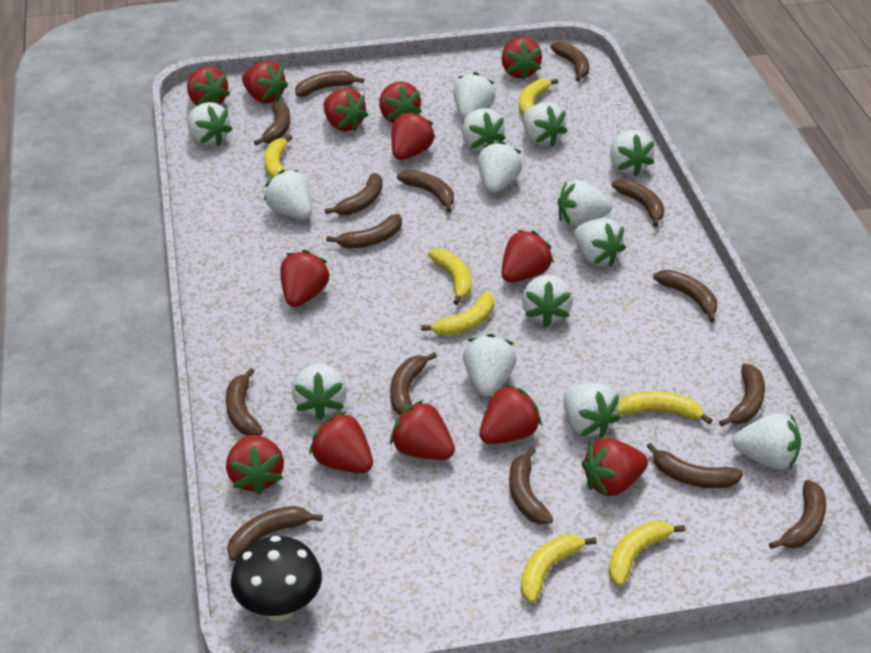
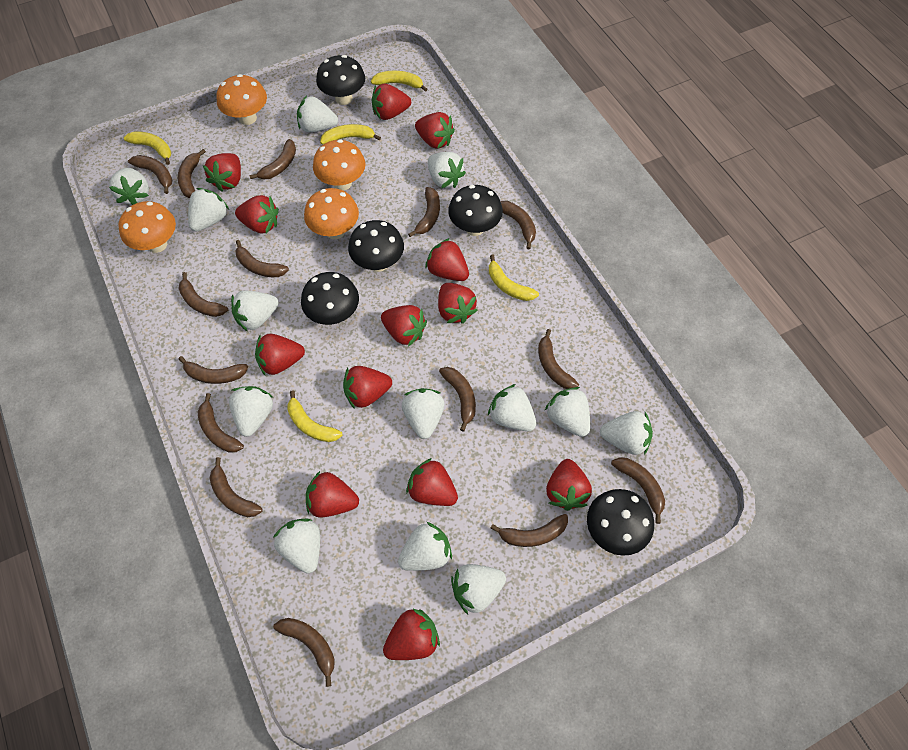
black mushroom: 1 -> 5
orange mushroom: 0 -> 4
white strawberry: 14 -> 13
yellow banana: 7 -> 5

